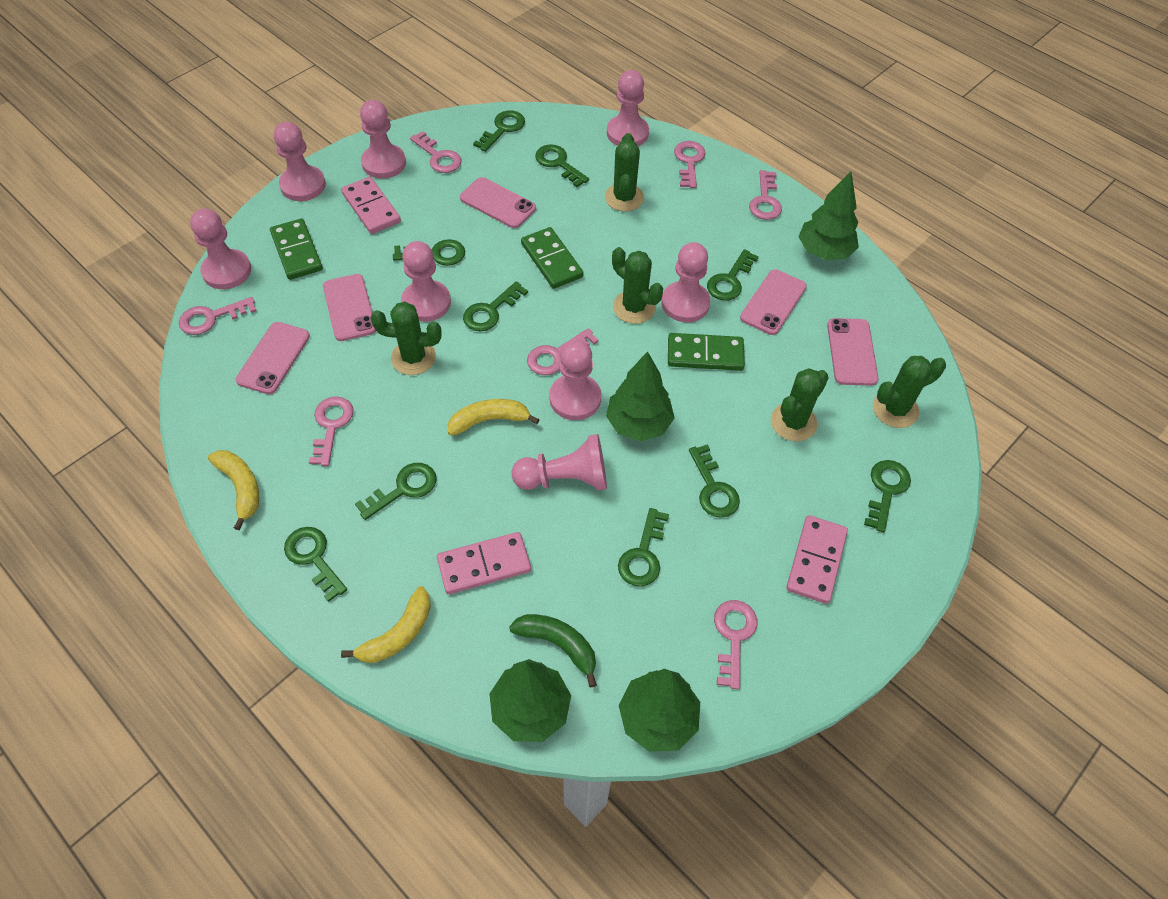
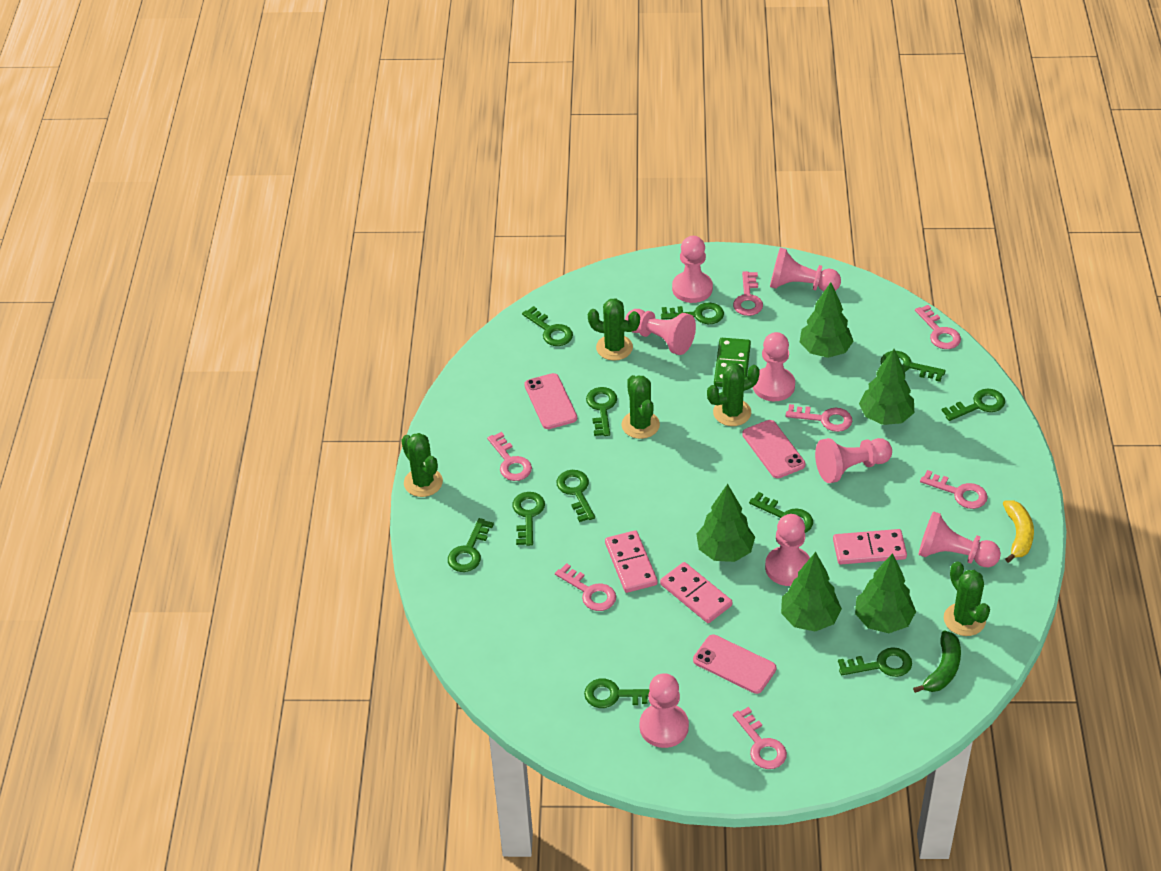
green domino: 3 -> 1
green key: 10 -> 11
green tree: 4 -> 5
pink phone: 5 -> 3
yellow banana: 3 -> 1

